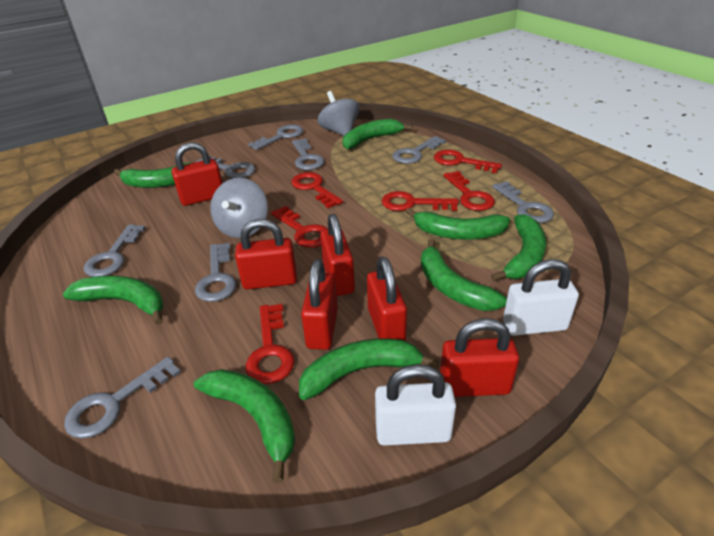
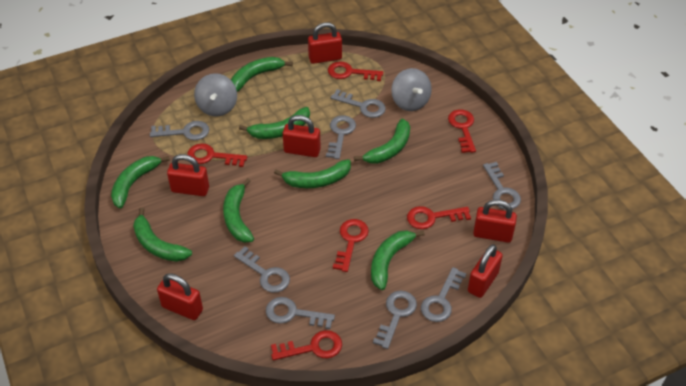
white padlock: 2 -> 0

